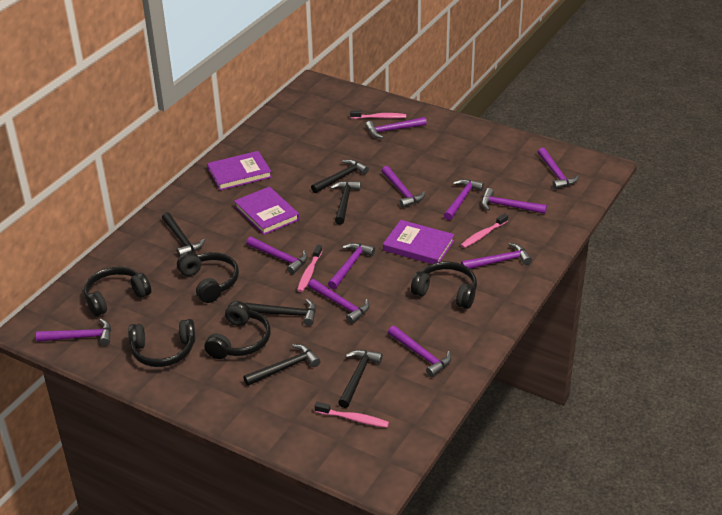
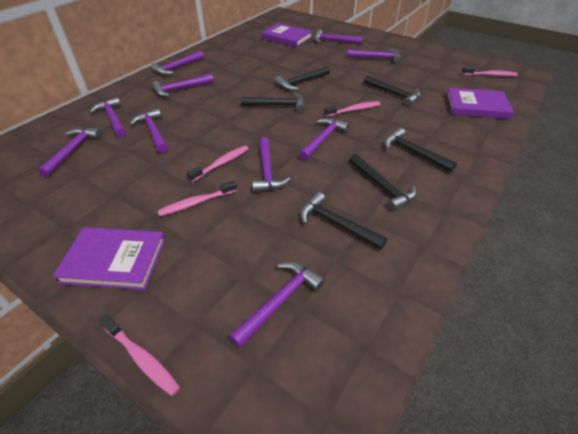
black headphones: 5 -> 0
pink toothbrush: 4 -> 5
purple hammer: 11 -> 10

